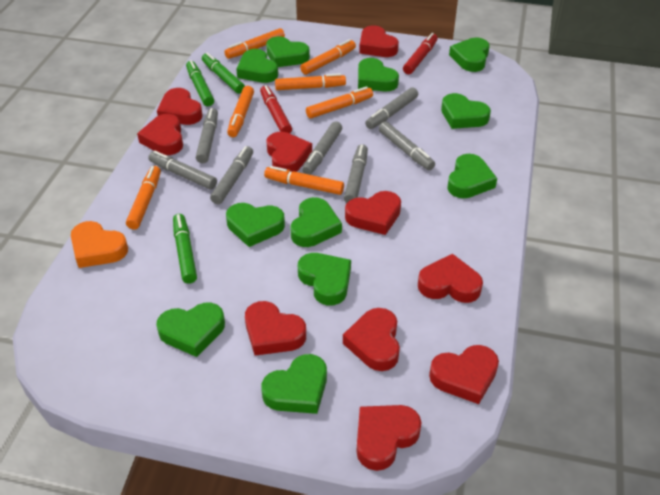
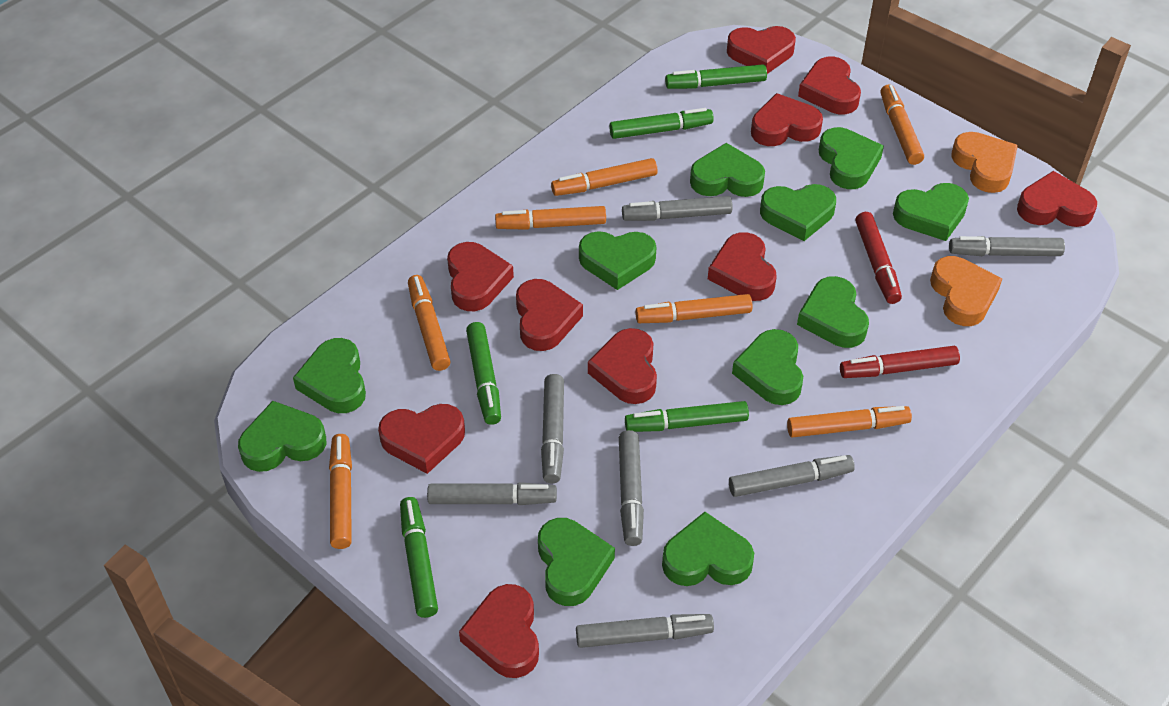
green marker: 3 -> 5
orange heart: 1 -> 2

